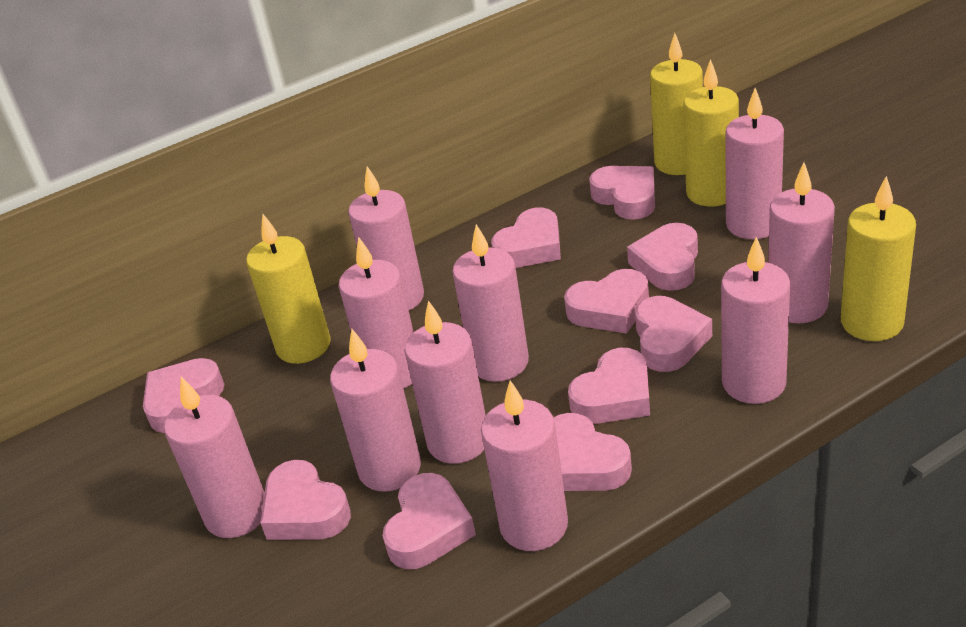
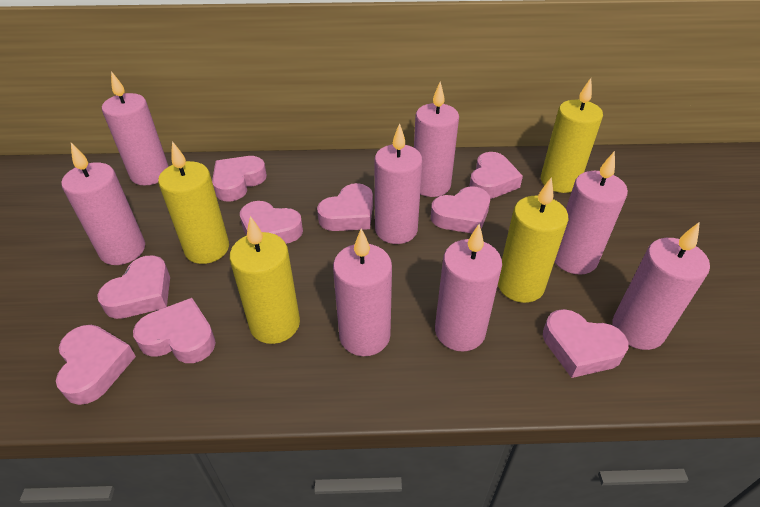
pink candle: 10 -> 8
pink heart: 10 -> 9

